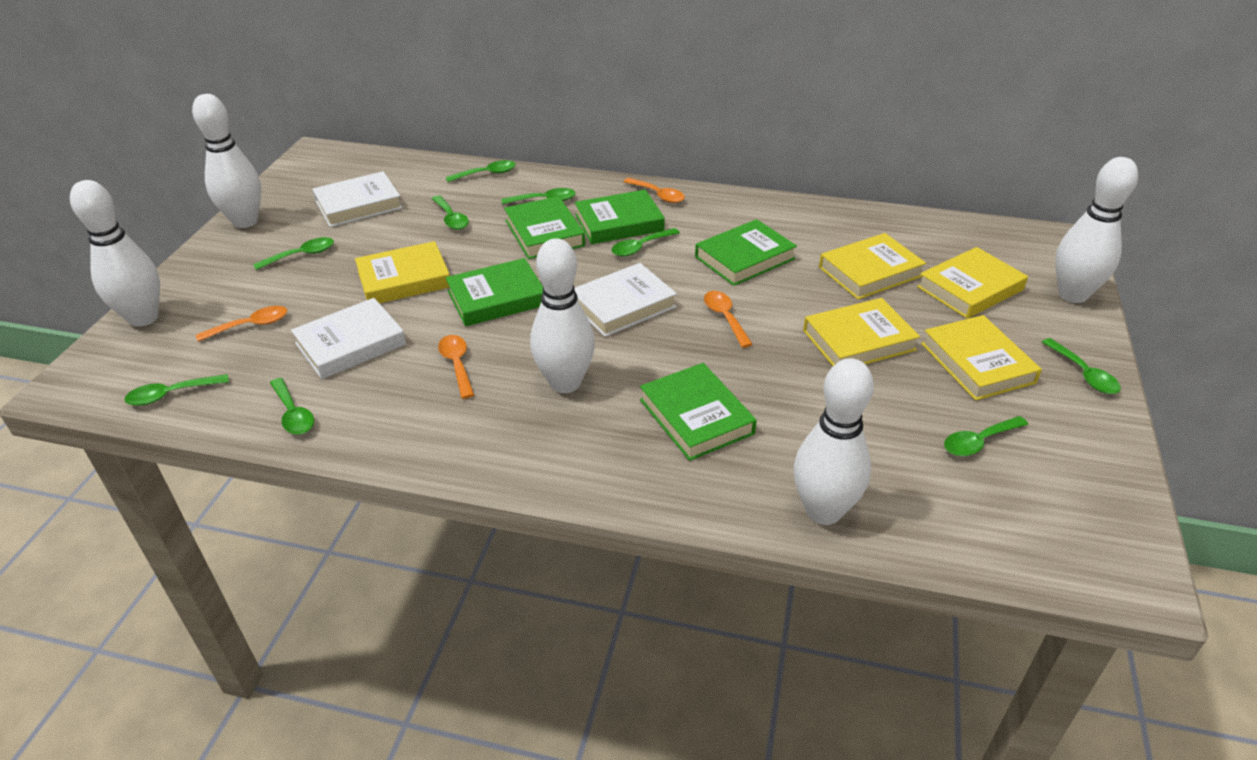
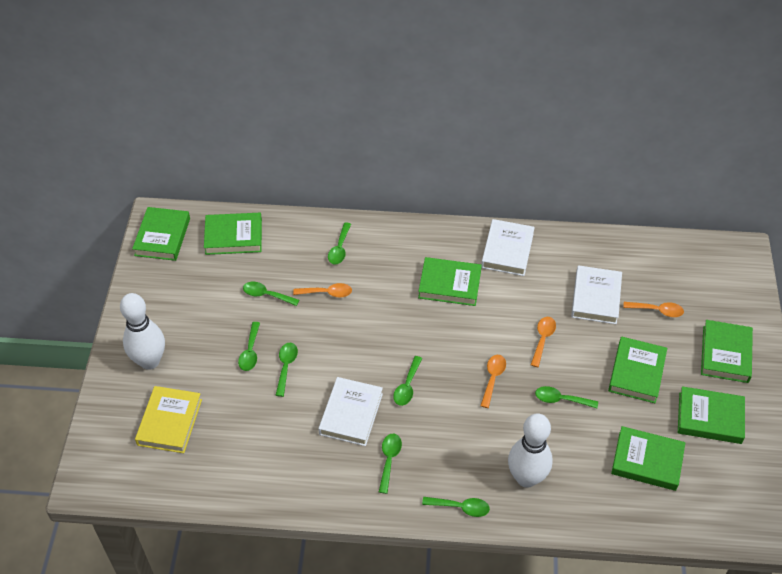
green book: 5 -> 7
green spoon: 9 -> 8
white bowling pin: 5 -> 2
yellow book: 5 -> 1

